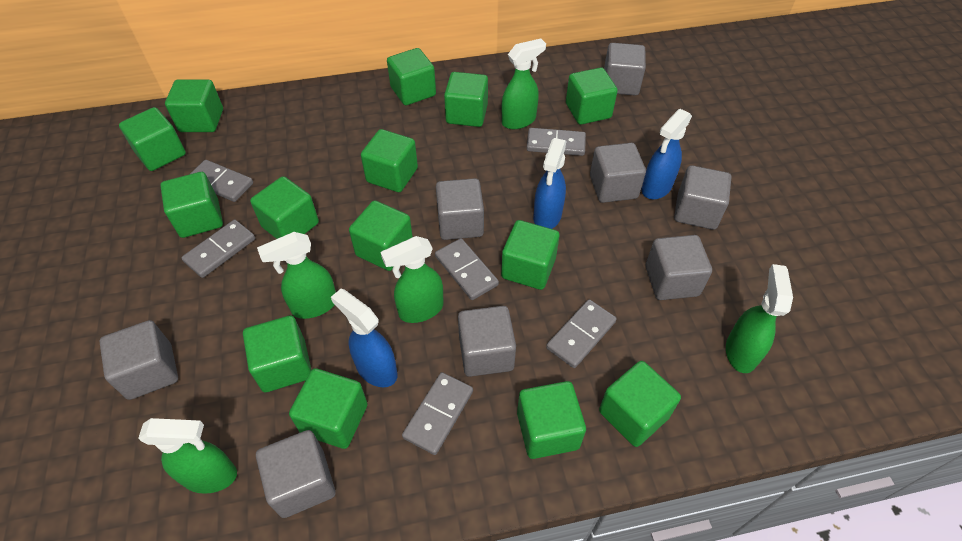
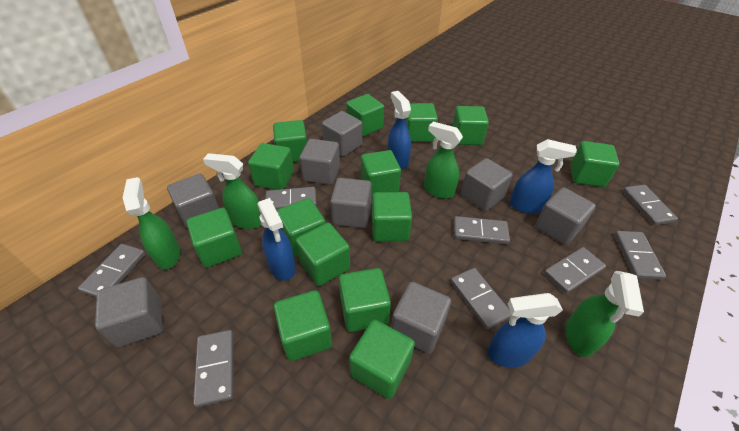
blue spray bottle: 3 -> 4
green spray bottle: 5 -> 4
grey domino: 6 -> 8

